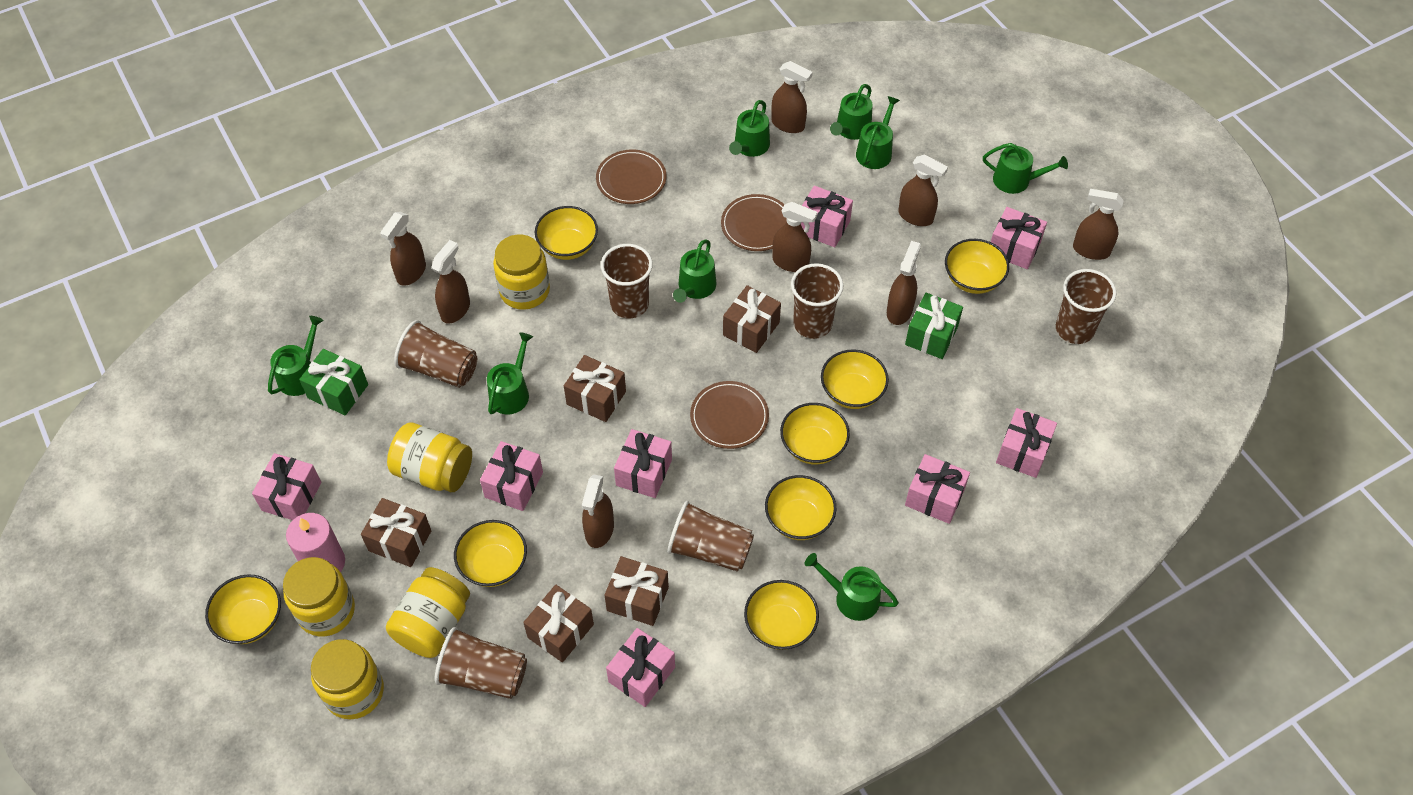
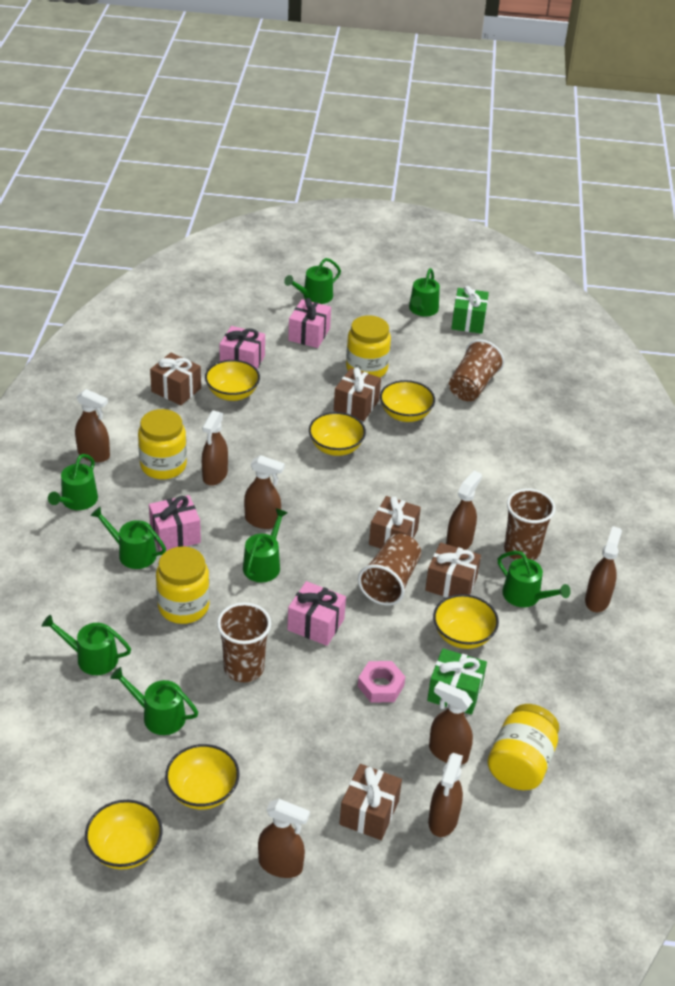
brown cup: 6 -> 4
brown plate: 3 -> 0
pink candle: 1 -> 0
pink gift: 8 -> 4
pink nut: 0 -> 1
yellow bowl: 8 -> 6
yellow jar: 5 -> 4

